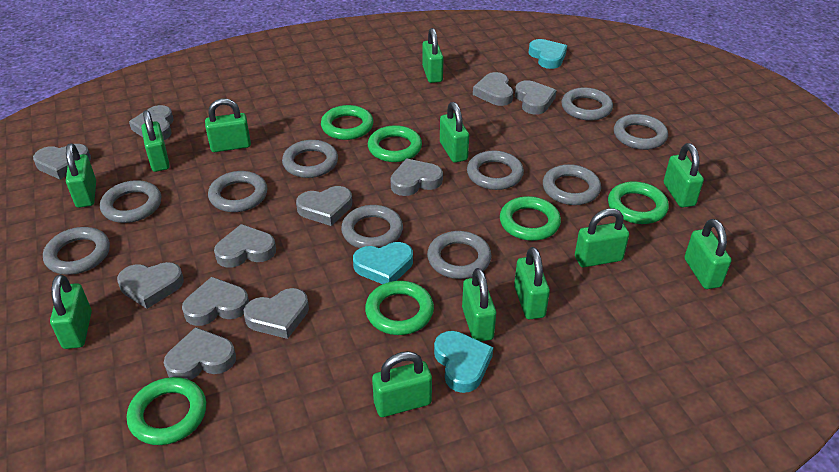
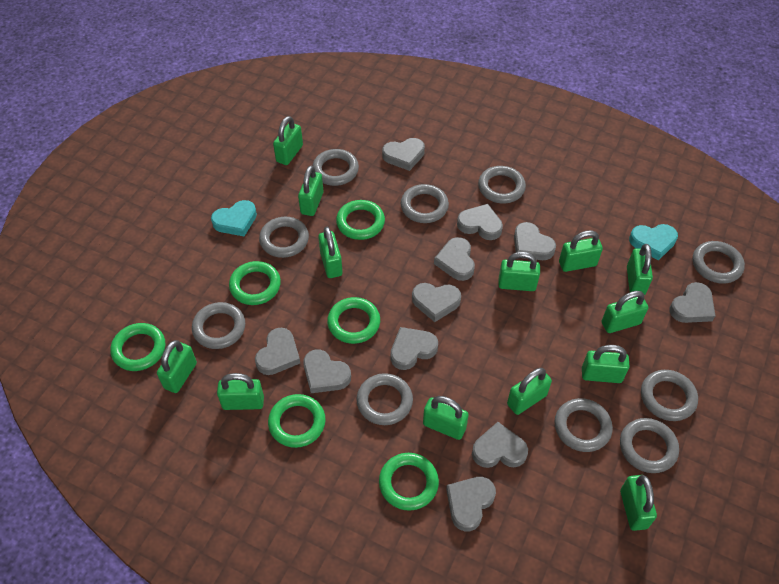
green padlock: 12 -> 13
turquoise heart: 3 -> 2

